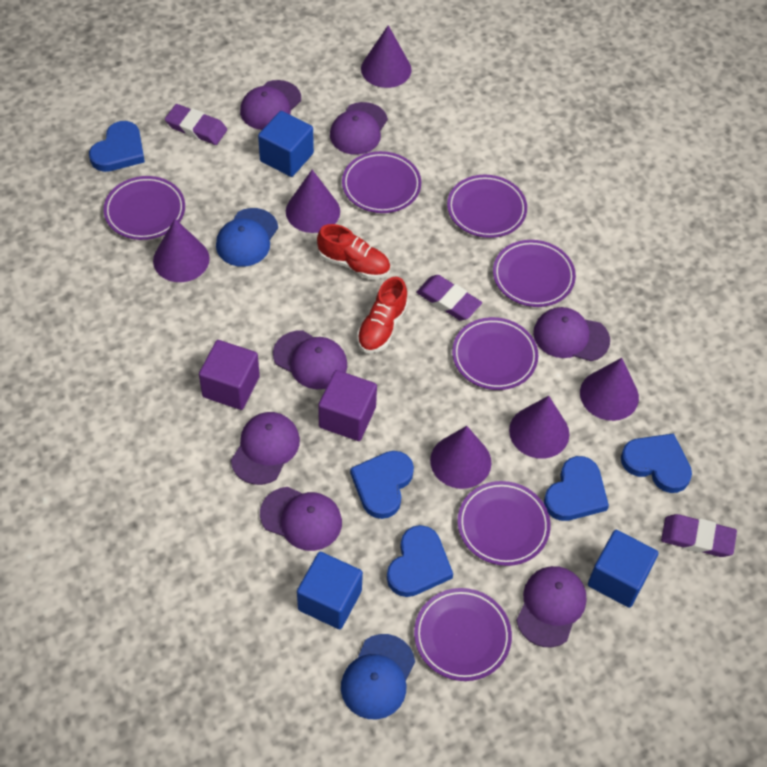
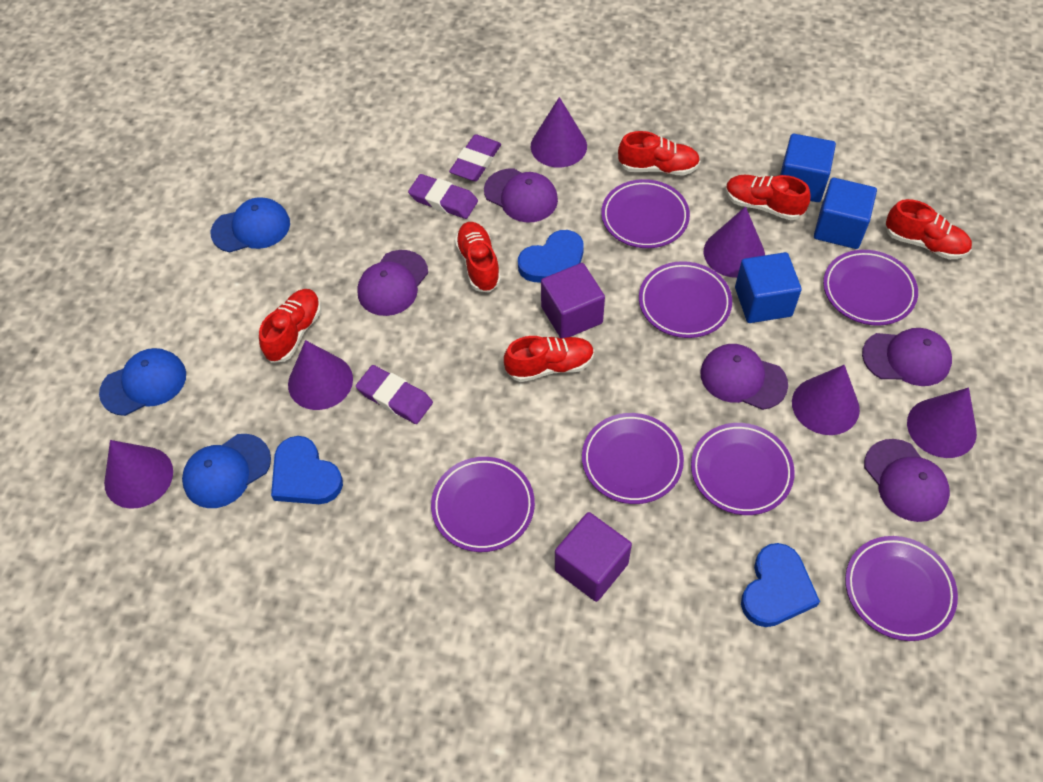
blue cap: 2 -> 3
blue heart: 5 -> 3
purple cap: 7 -> 5
red shoe: 2 -> 6

